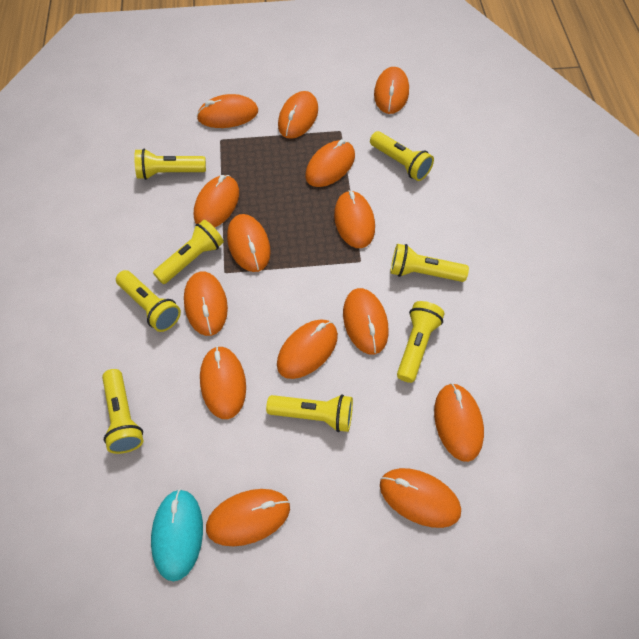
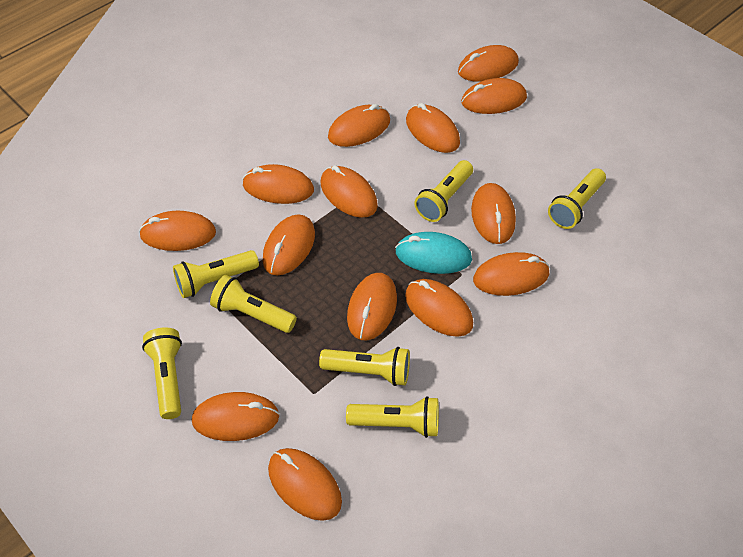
yellow flashlight: 8 -> 7

